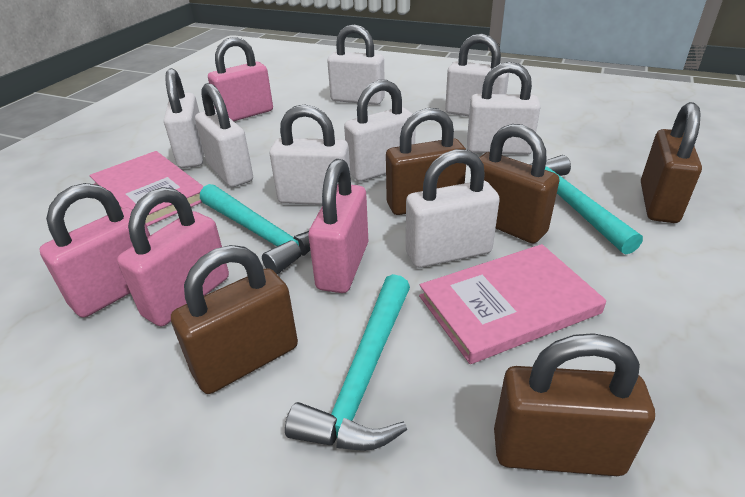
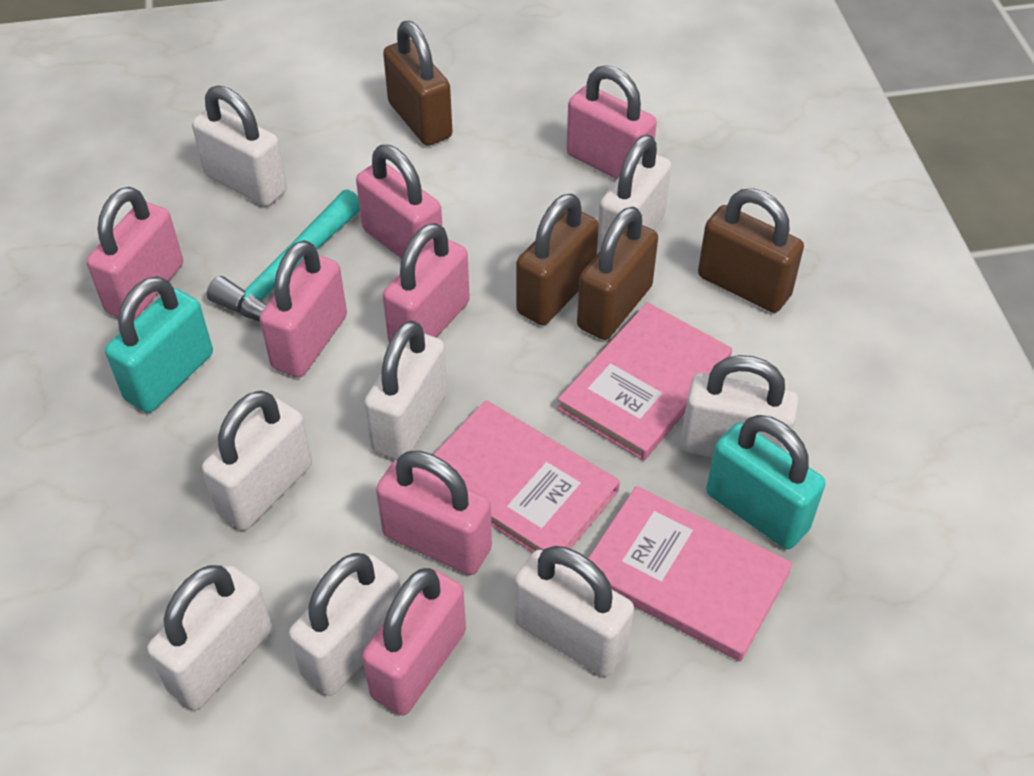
brown padlock: 5 -> 4
pink book: 2 -> 3
pink padlock: 4 -> 7
turquoise hammer: 3 -> 1
turquoise padlock: 0 -> 2

